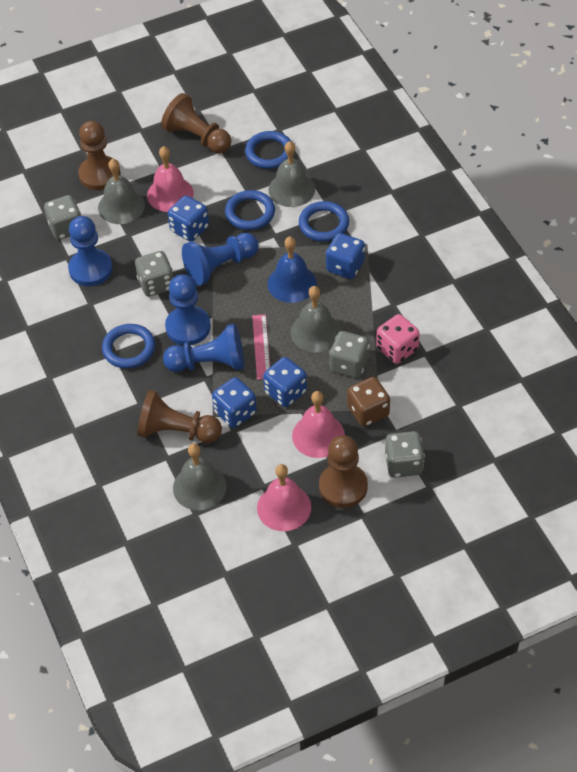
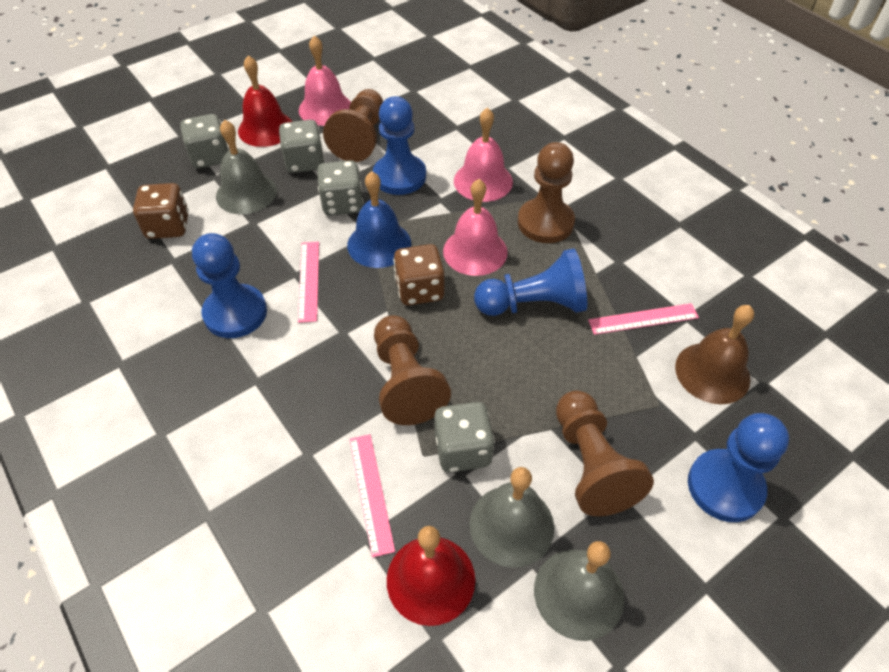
blue dice: 4 -> 0
blue ring: 4 -> 0
brown bell: 0 -> 1
brown dice: 1 -> 2
grey bell: 4 -> 3
pink dice: 1 -> 0
pink ruler: 1 -> 3
red bell: 0 -> 2

